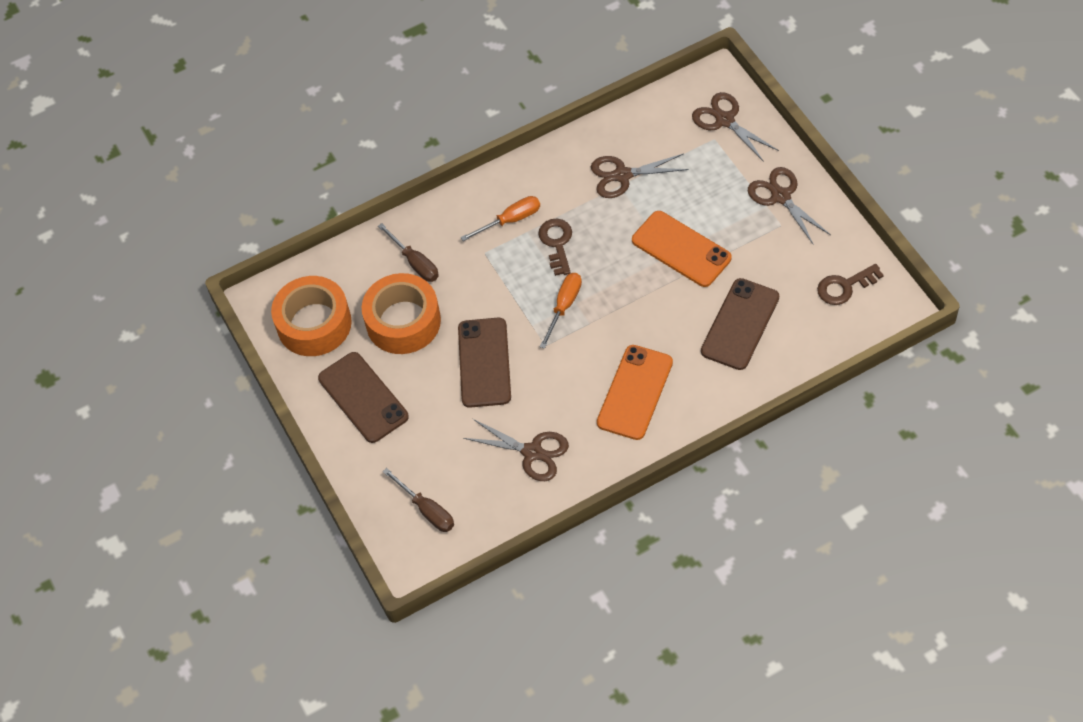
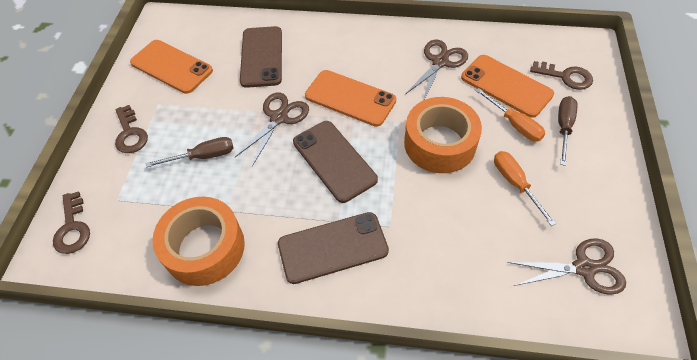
brown key: 2 -> 3
brown scissors: 4 -> 3
orange phone: 2 -> 3

